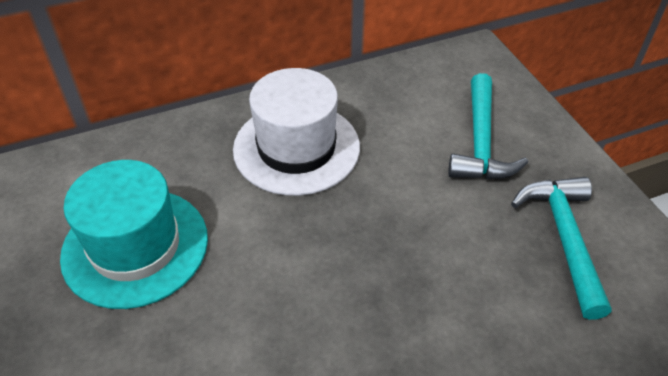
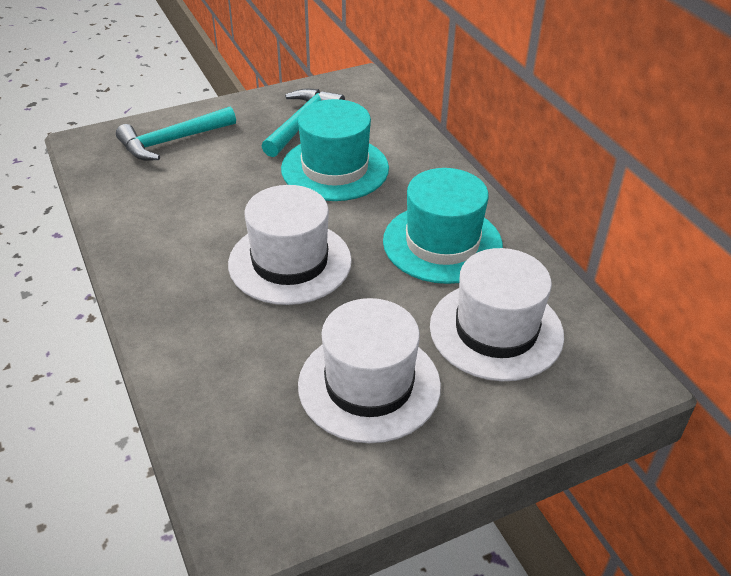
turquoise hat: 1 -> 2
white hat: 1 -> 3

